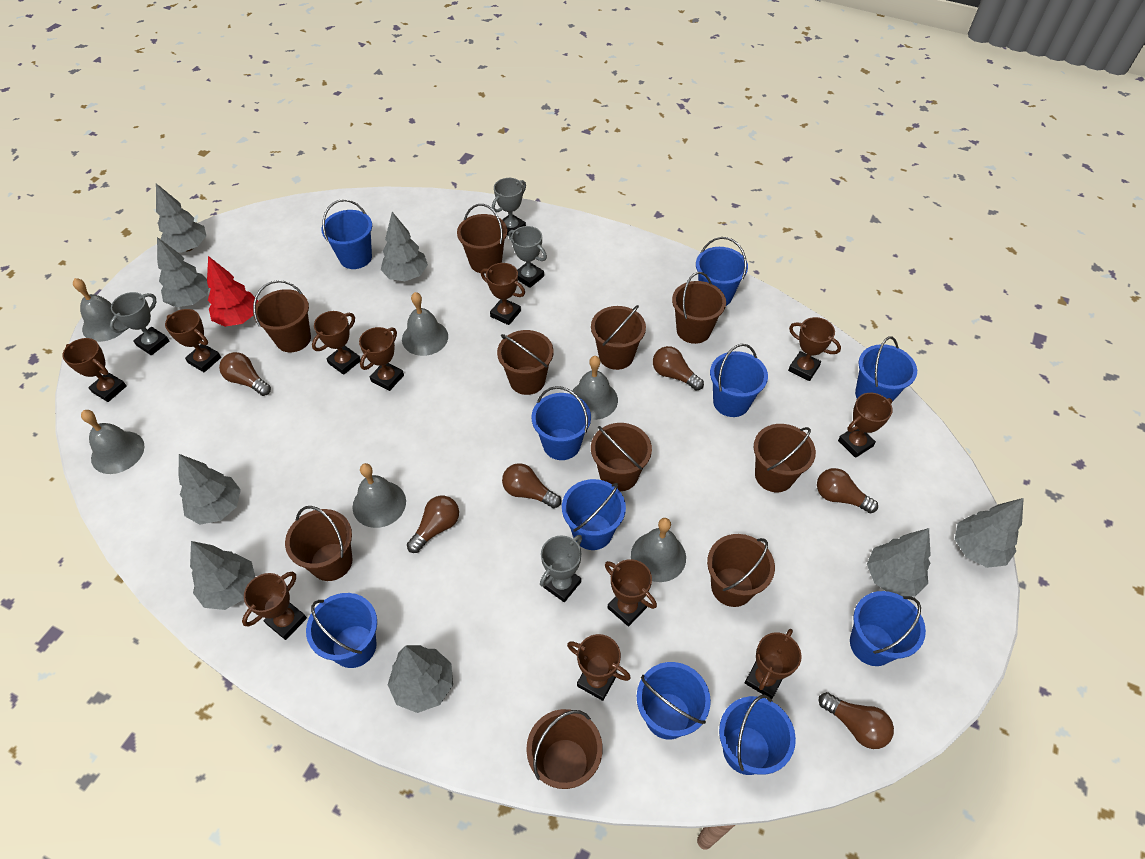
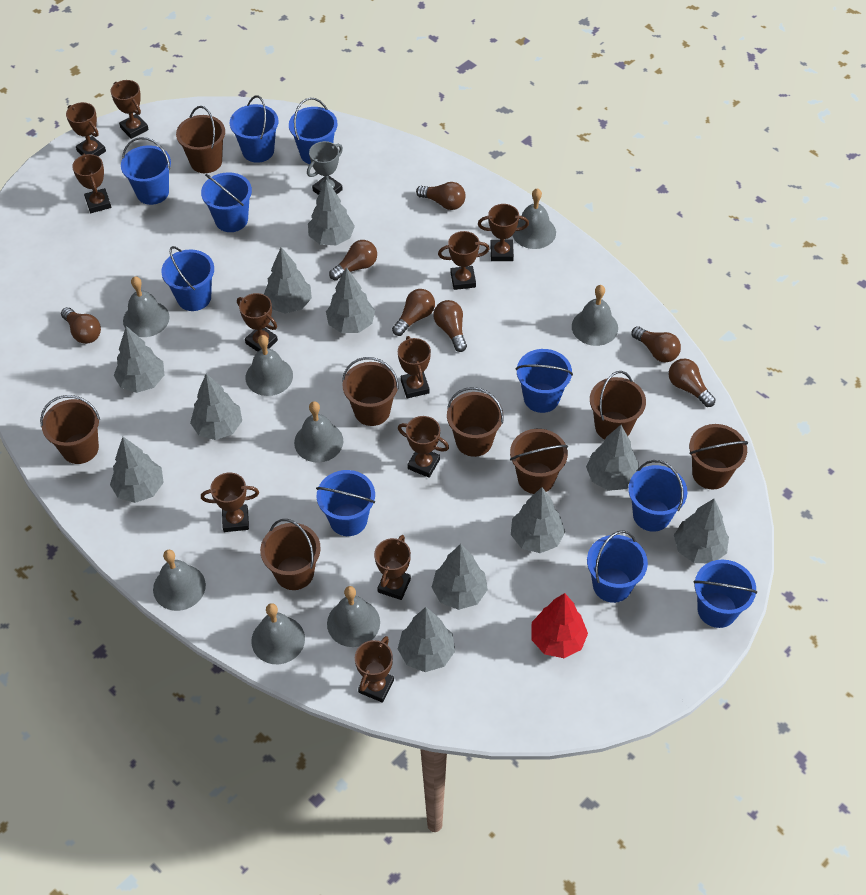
brown bucket: 10 -> 8
brown light bulb: 6 -> 7
grey bell: 6 -> 8
grey tree: 8 -> 11
grey trophy: 4 -> 1

